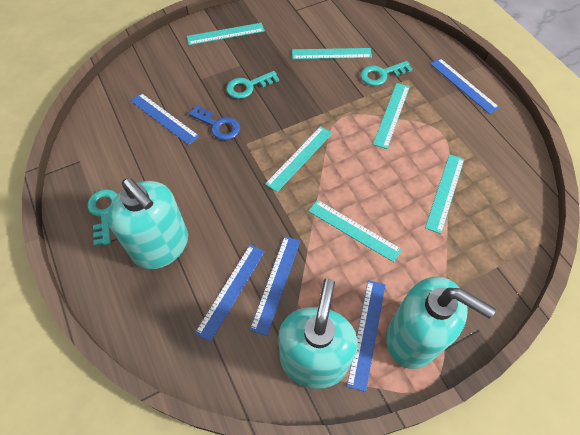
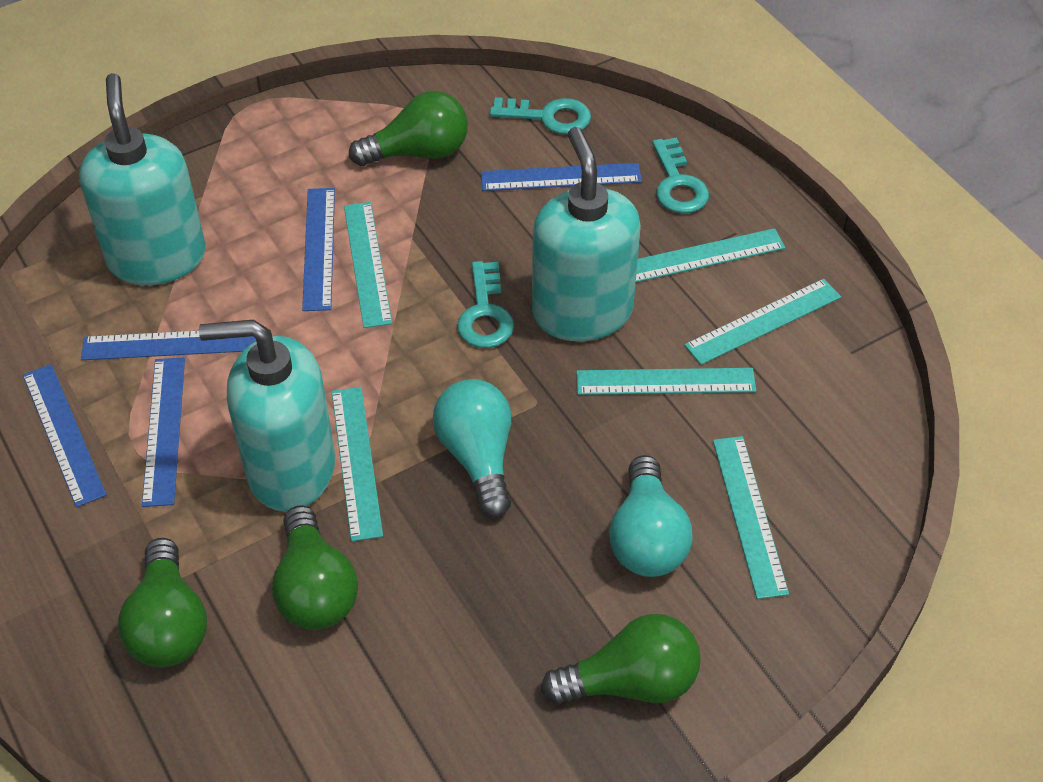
blue key: 1 -> 0
green light bulb: 0 -> 4
turquoise light bulb: 0 -> 2

